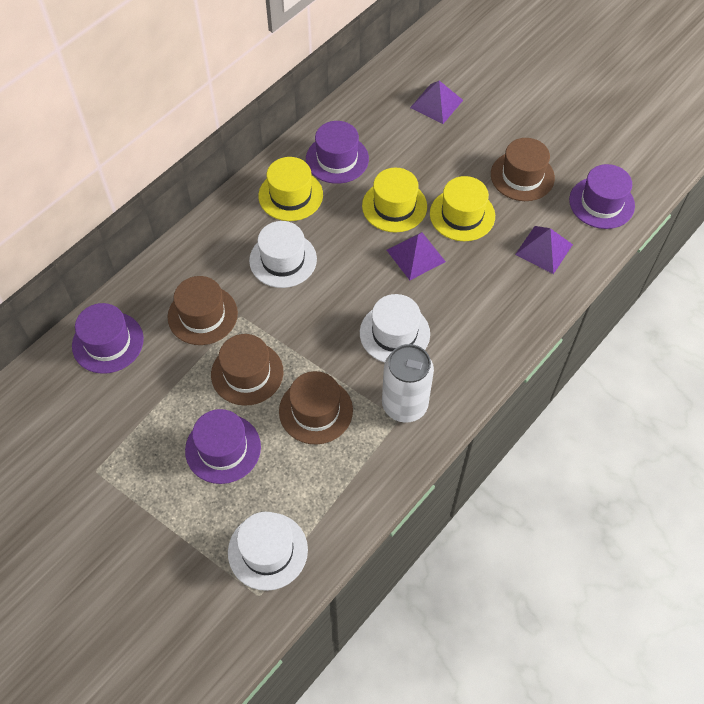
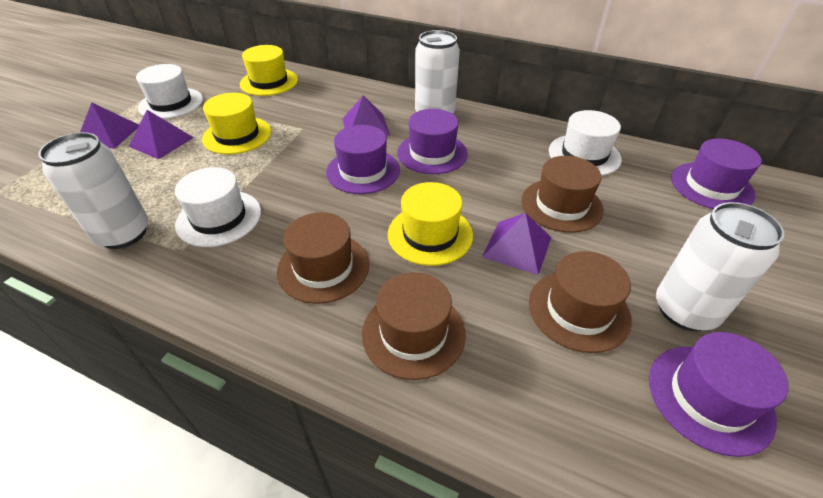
purple pyramid: 3 -> 4
white can: 1 -> 3

